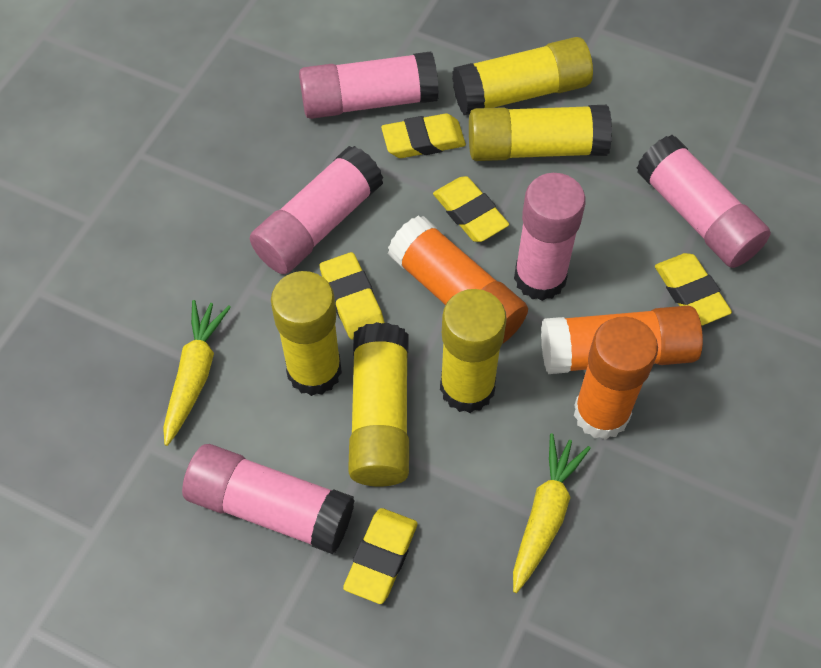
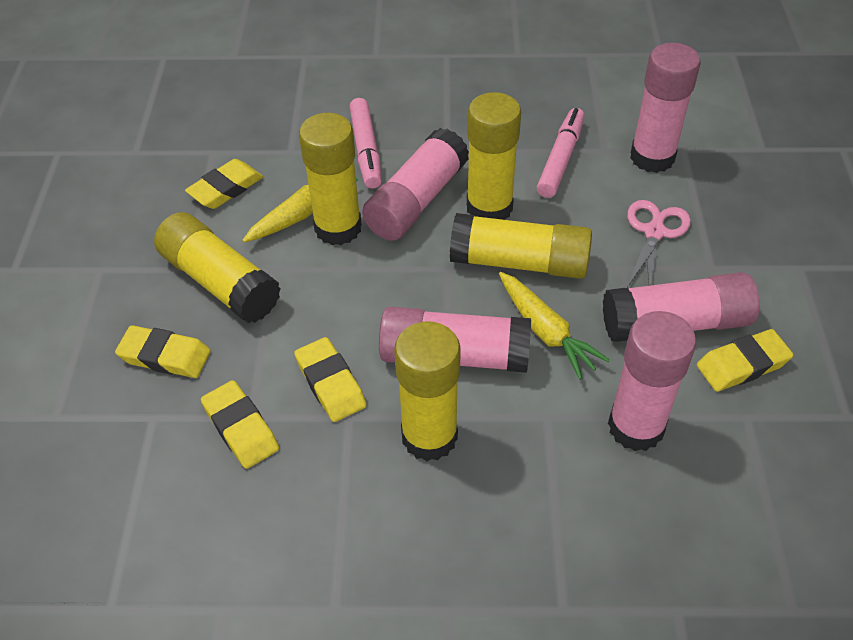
orange glue stick: 3 -> 0
pink marker: 0 -> 2
pink scissors: 0 -> 1

